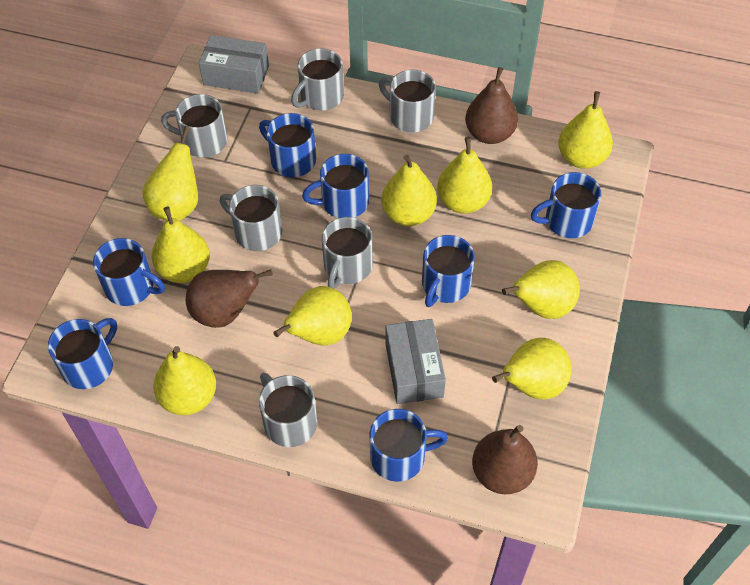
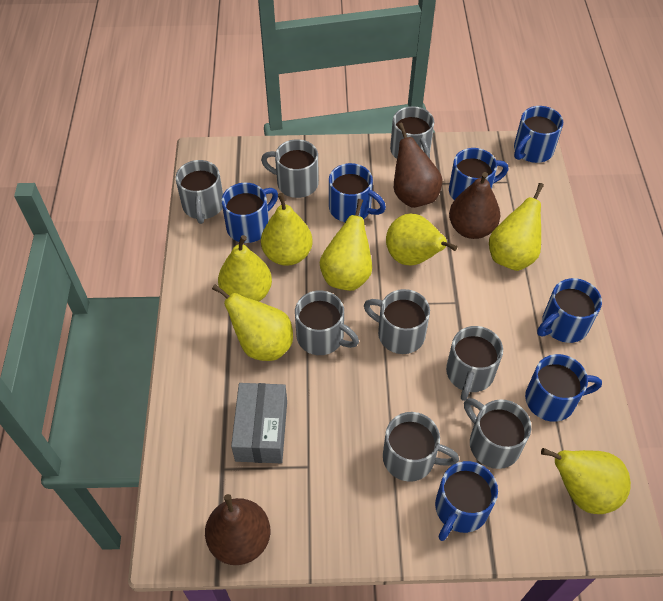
grey box: 2 -> 1
grey mug: 6 -> 8
yellow pear: 9 -> 7

